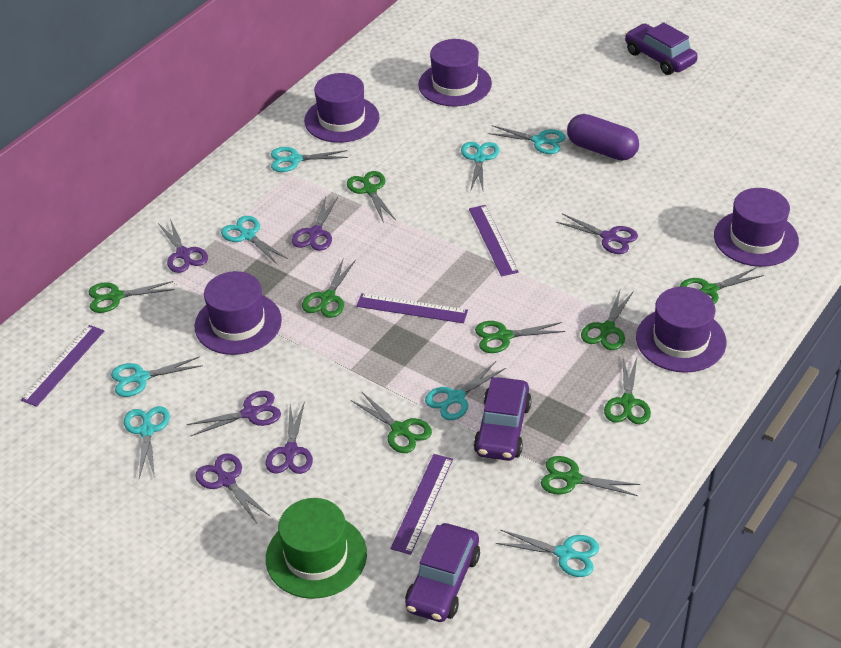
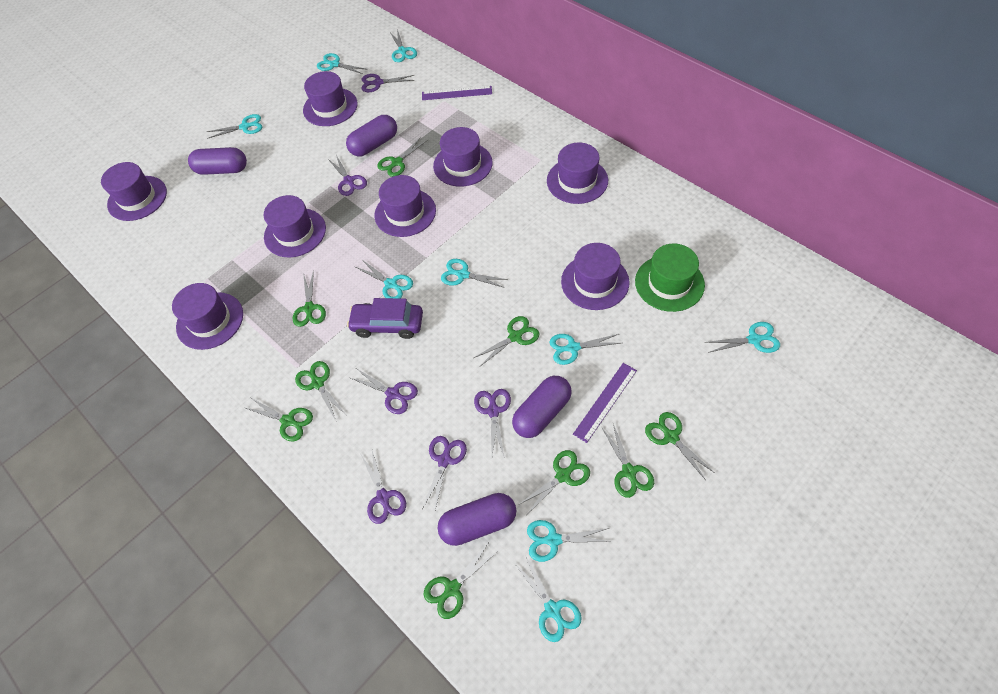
purple capsule: 1 -> 4
purple car: 3 -> 1
purple hat: 5 -> 8
purple ruler: 4 -> 2
turquoise scissors: 8 -> 9

